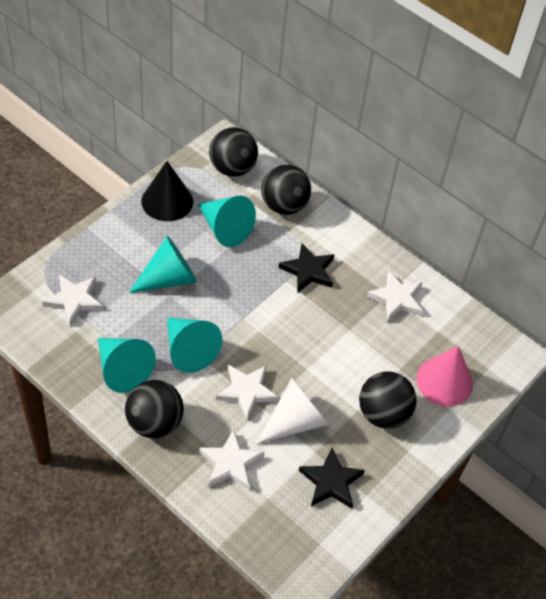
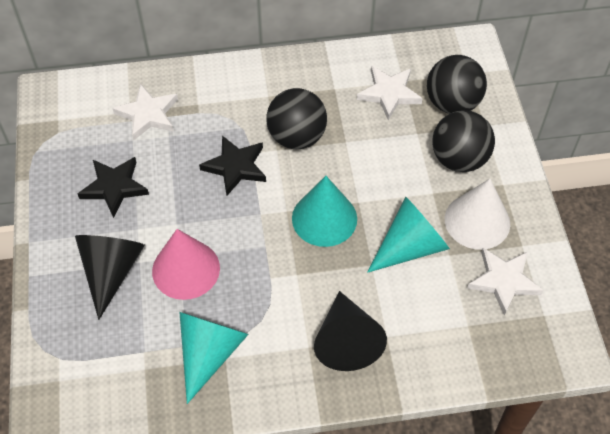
black ball: 4 -> 3
black cone: 1 -> 2
turquoise cone: 4 -> 3
white star: 4 -> 3

